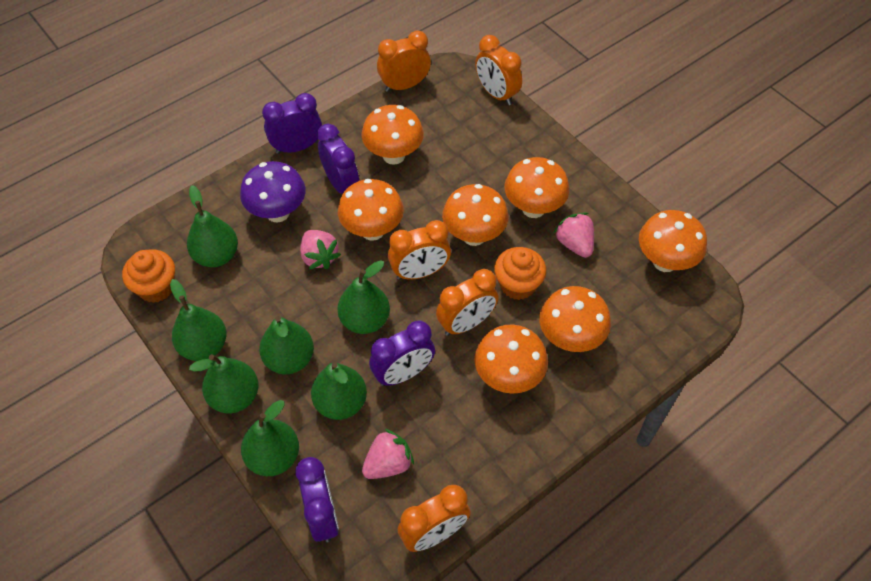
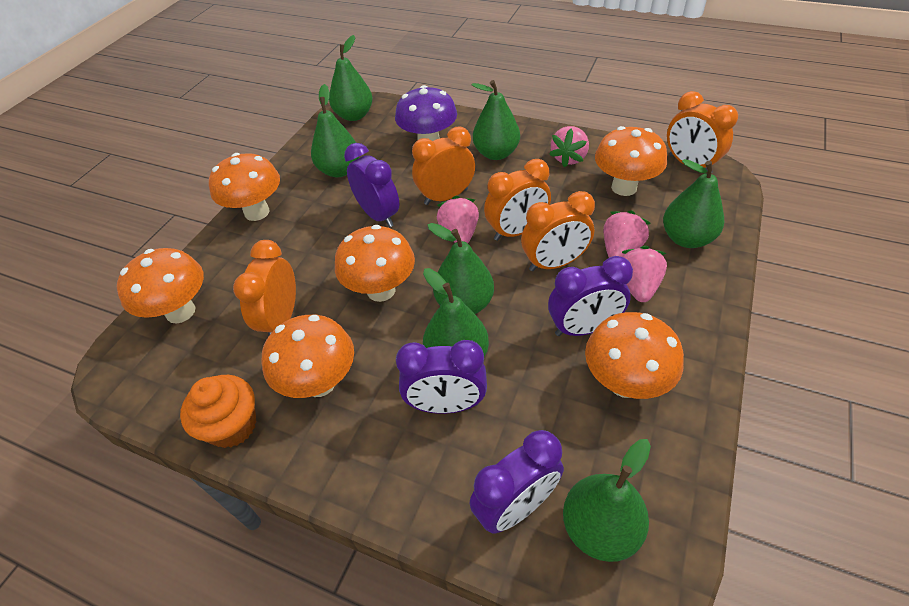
orange cupcake: 2 -> 1
orange mushroom: 7 -> 6
pink strawberry: 3 -> 4

